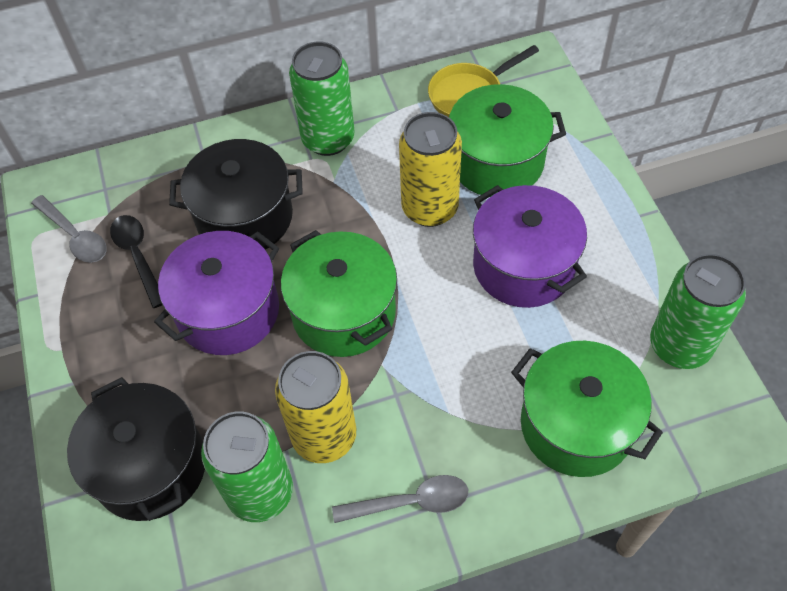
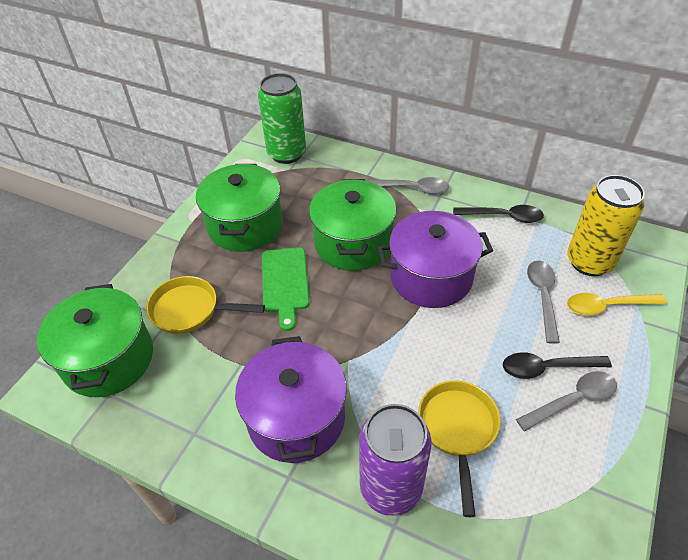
black pot: 2 -> 0
black spoon: 1 -> 2
green can: 3 -> 1
green cutting board: 0 -> 1
grey spoon: 2 -> 3
purple can: 0 -> 1
yellow can: 2 -> 1
yellow pan: 1 -> 2
yellow spoon: 0 -> 1

